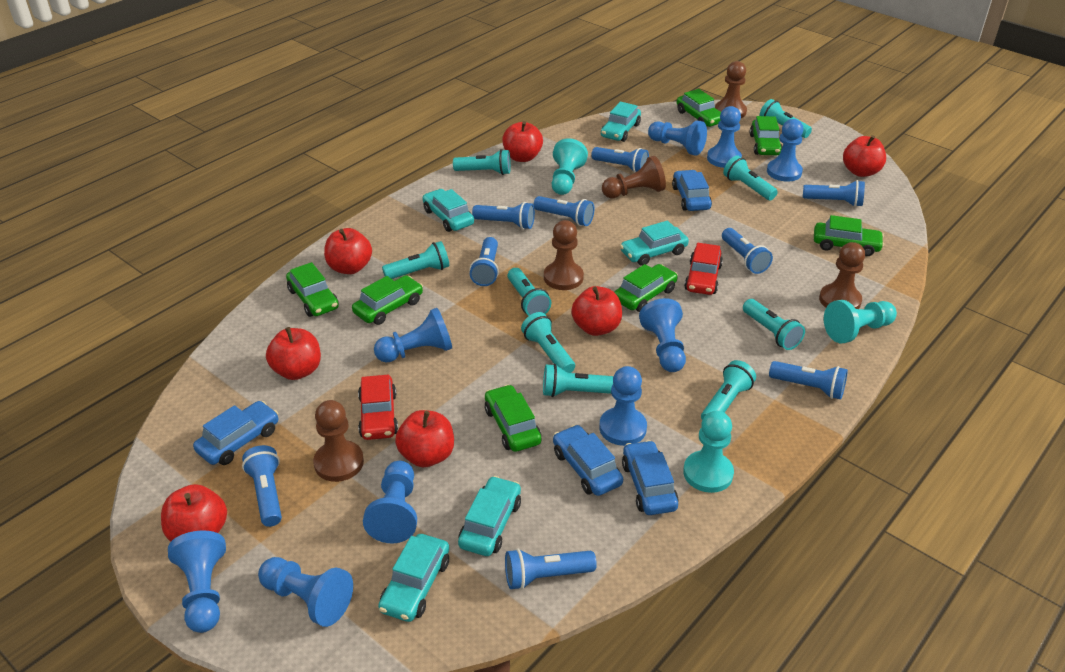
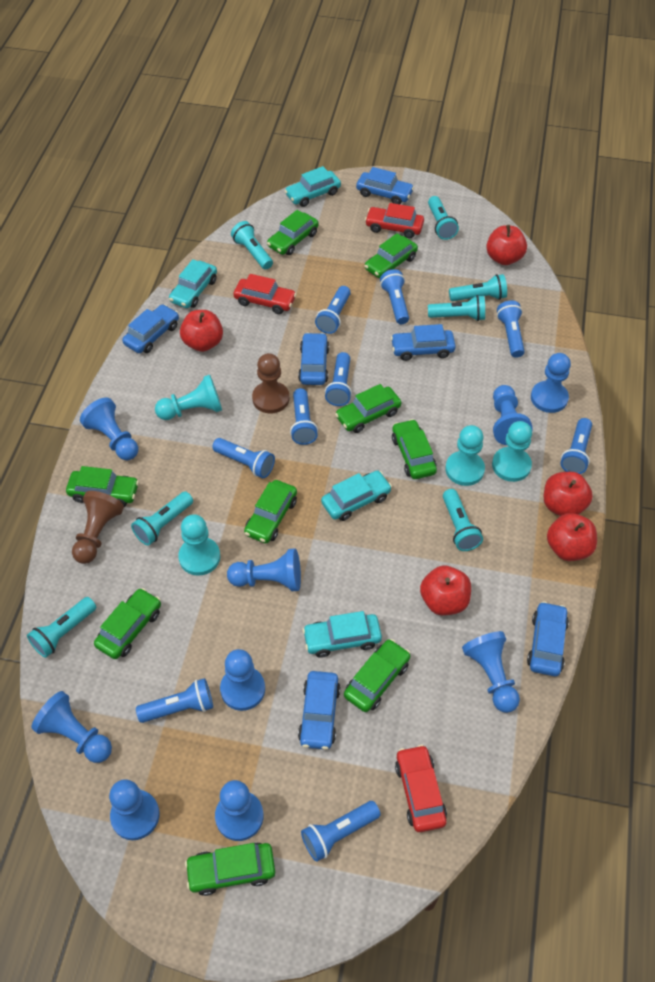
blue car: 4 -> 6
brown pawn: 5 -> 2
green car: 7 -> 9
red apple: 7 -> 5
red car: 2 -> 3
turquoise car: 5 -> 4
turquoise flashlight: 9 -> 7
turquoise pawn: 3 -> 4

